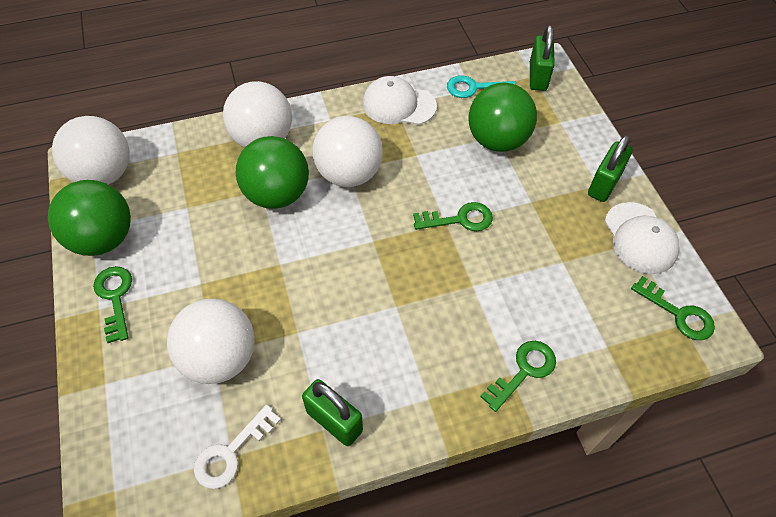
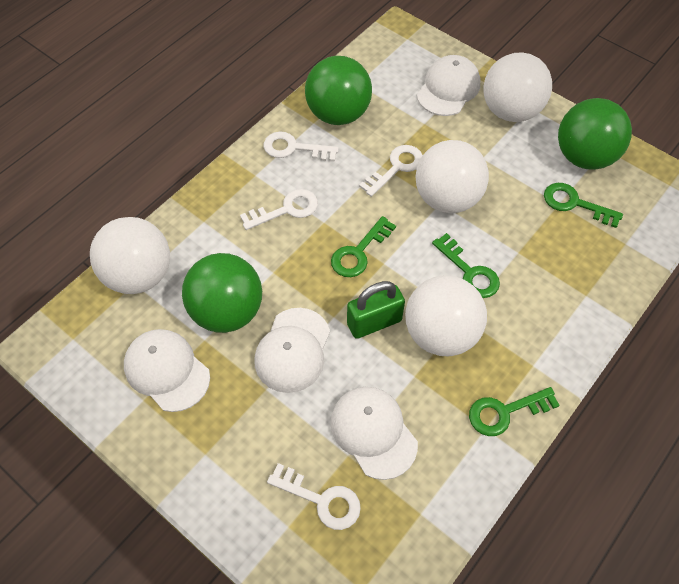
green padlock: 3 -> 1
turquoise key: 1 -> 0
white cap: 2 -> 4
white key: 1 -> 4

